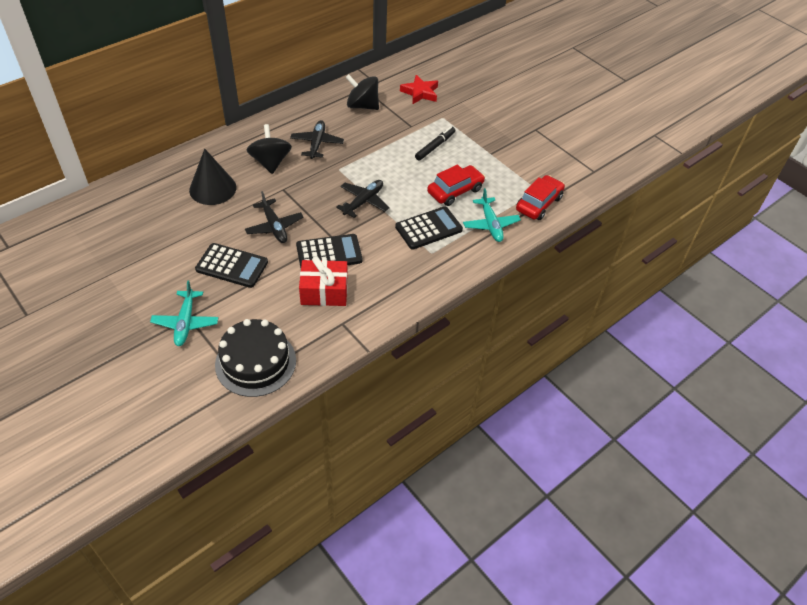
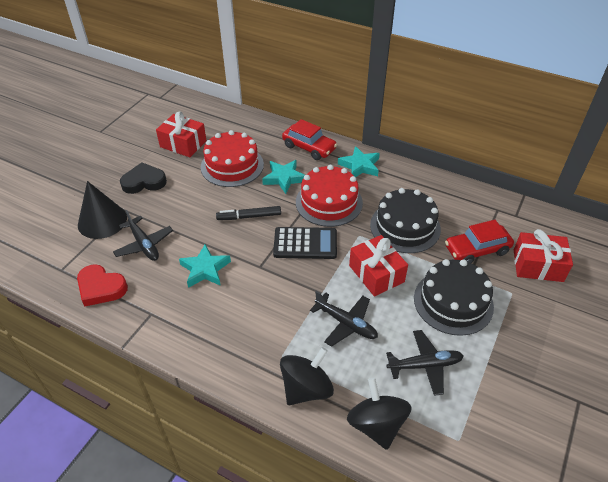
black cake: 1 -> 2
black calculator: 3 -> 1
black heart: 0 -> 1
red cake: 0 -> 2
red gift: 1 -> 3
red heart: 0 -> 1
red star: 1 -> 0
turquoise plane: 2 -> 0
turquoise star: 0 -> 3

